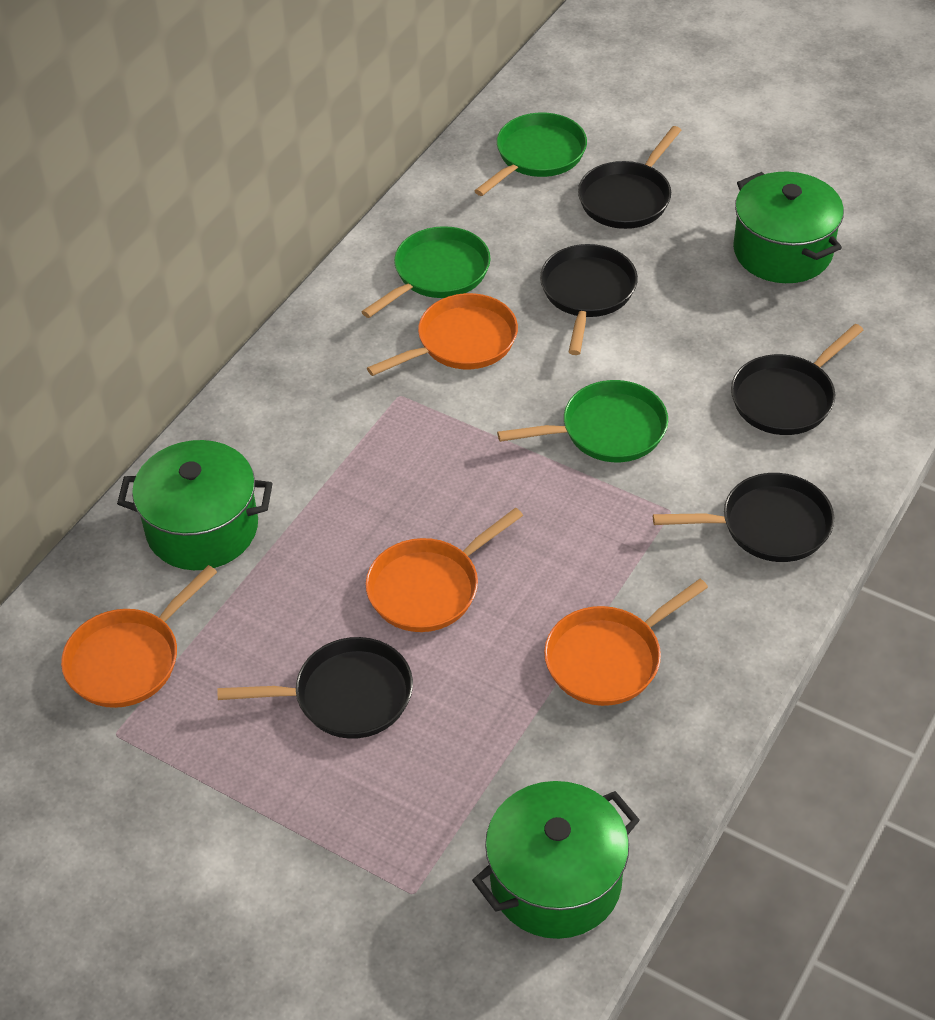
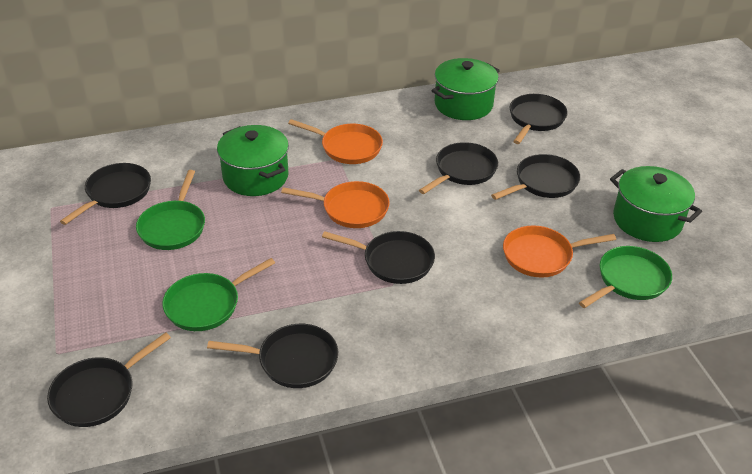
black pan: 5 -> 7
orange pan: 4 -> 3

